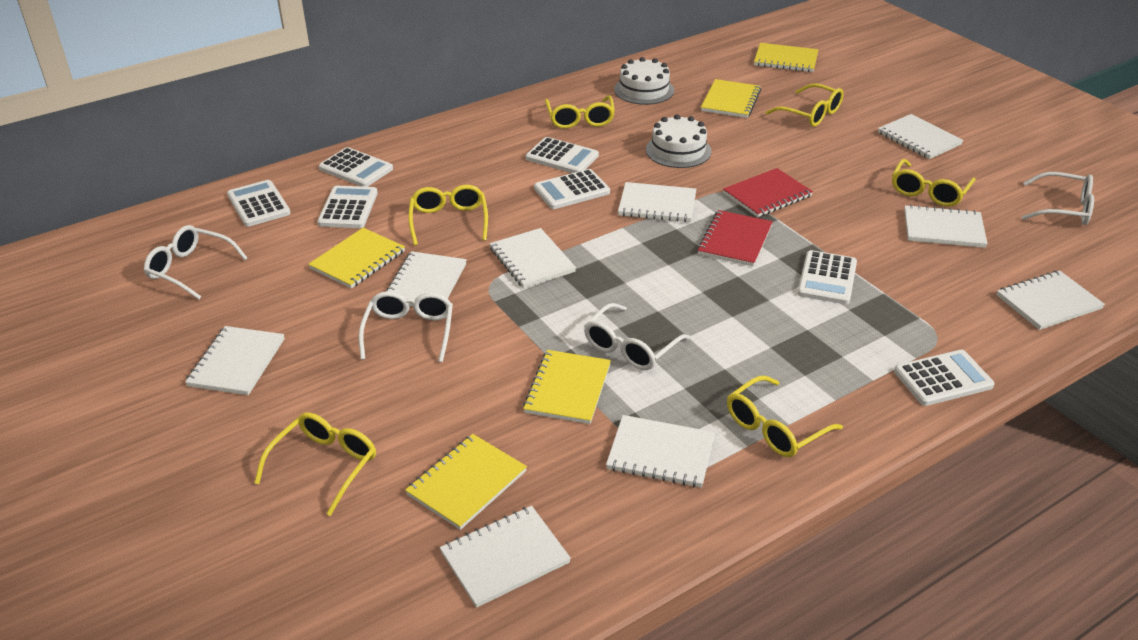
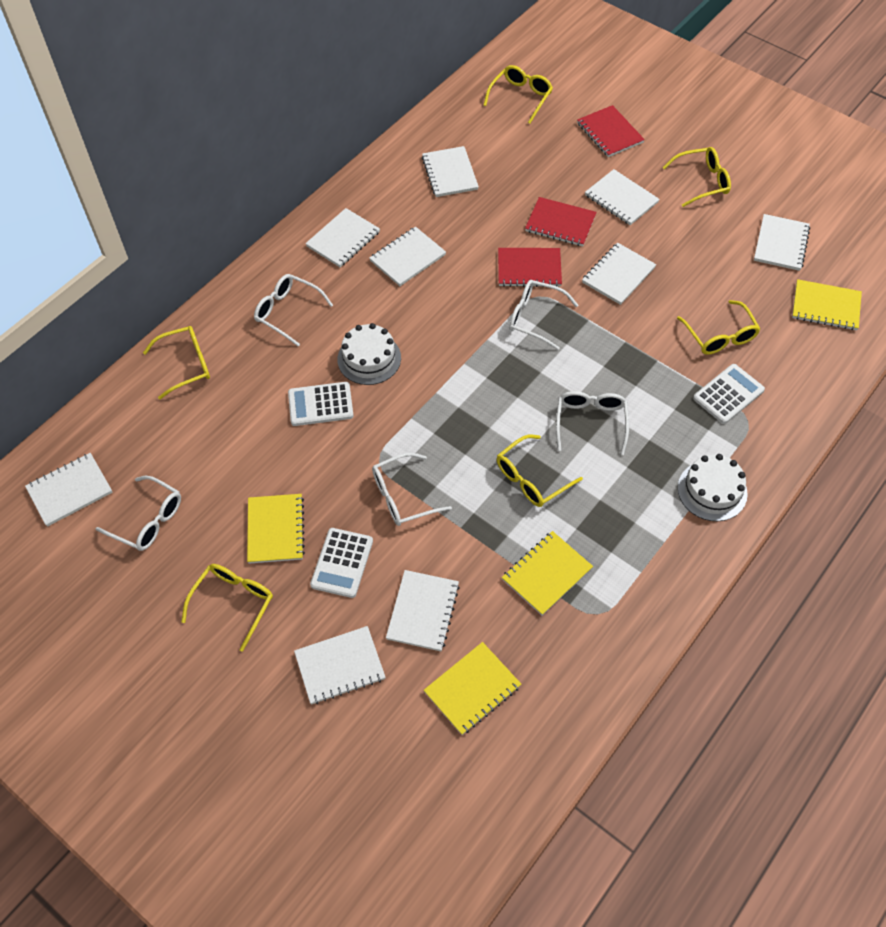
red notebook: 2 -> 3
white calculator: 7 -> 3
white glasses: 4 -> 5
yellow notebook: 5 -> 4

